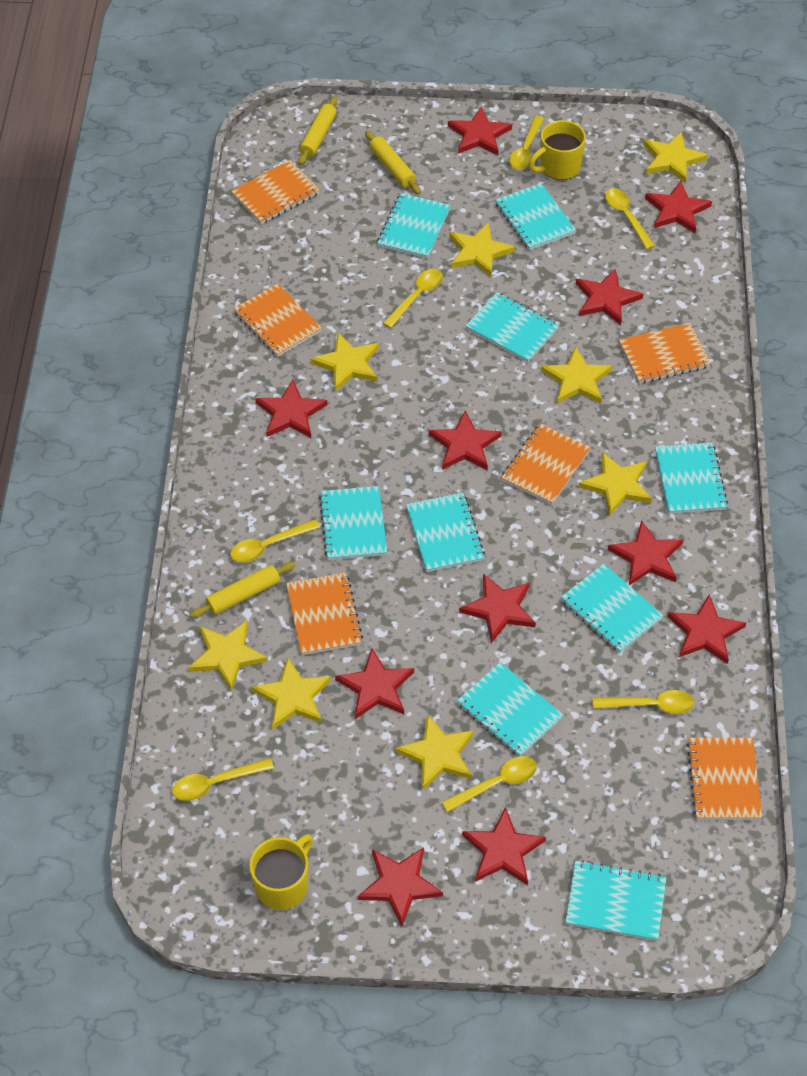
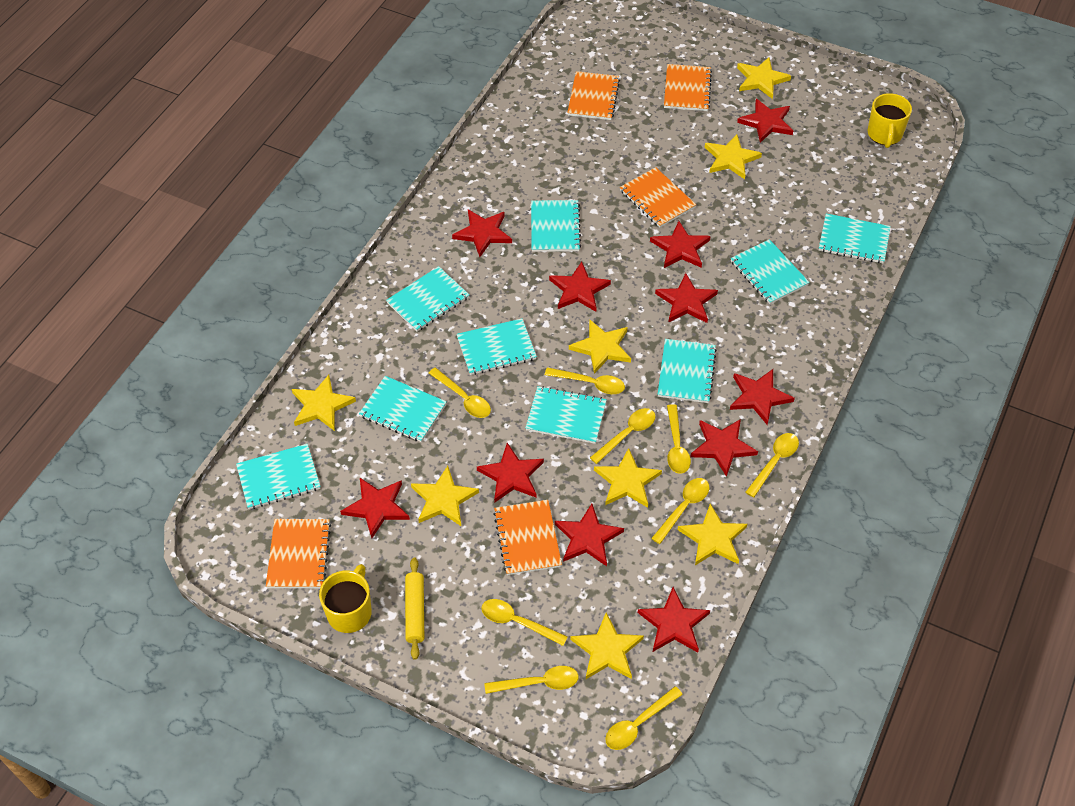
orange notebook: 6 -> 5
yellow rolling pin: 3 -> 1
yellow spoon: 7 -> 9

